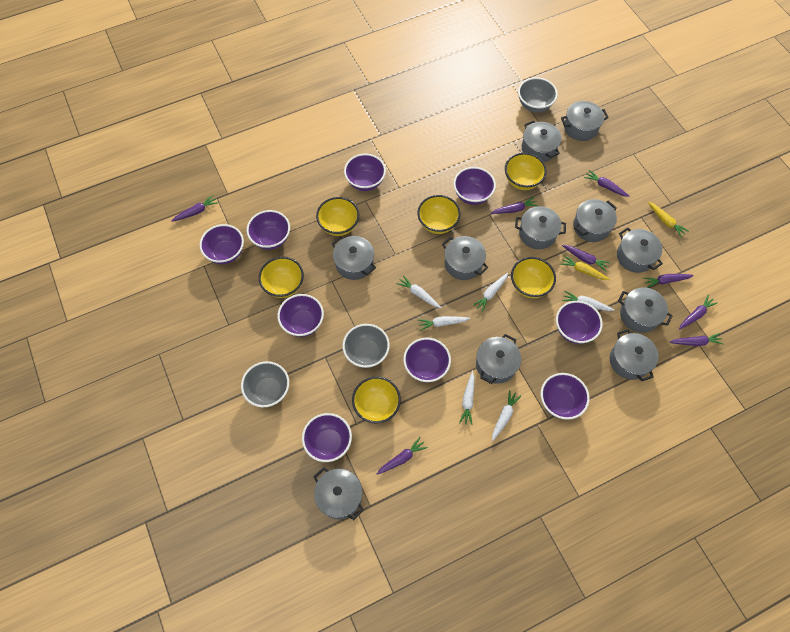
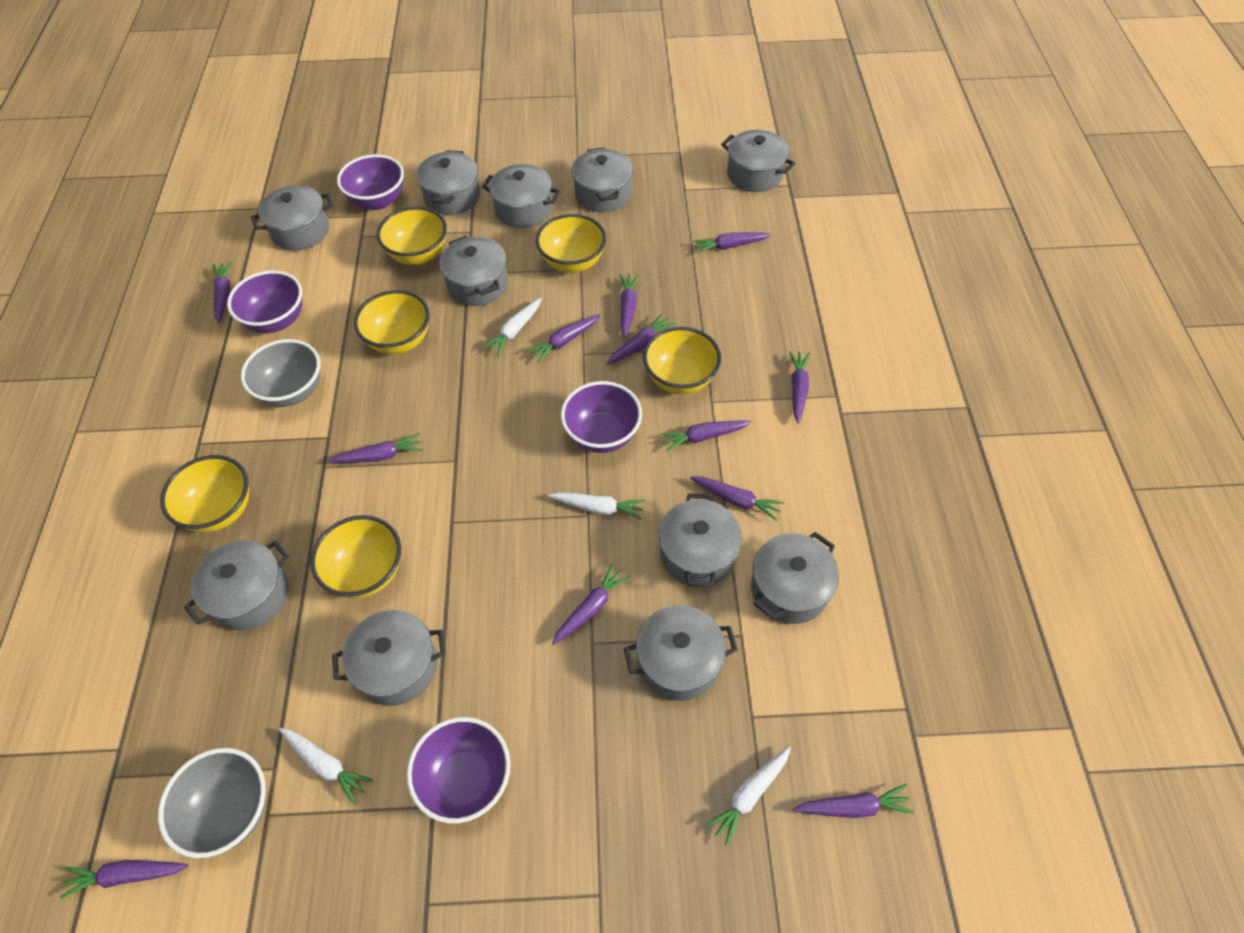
grey bowl: 3 -> 2
purple bowl: 9 -> 4
purple carrot: 8 -> 12
white carrot: 6 -> 4
yellow carrot: 2 -> 0

